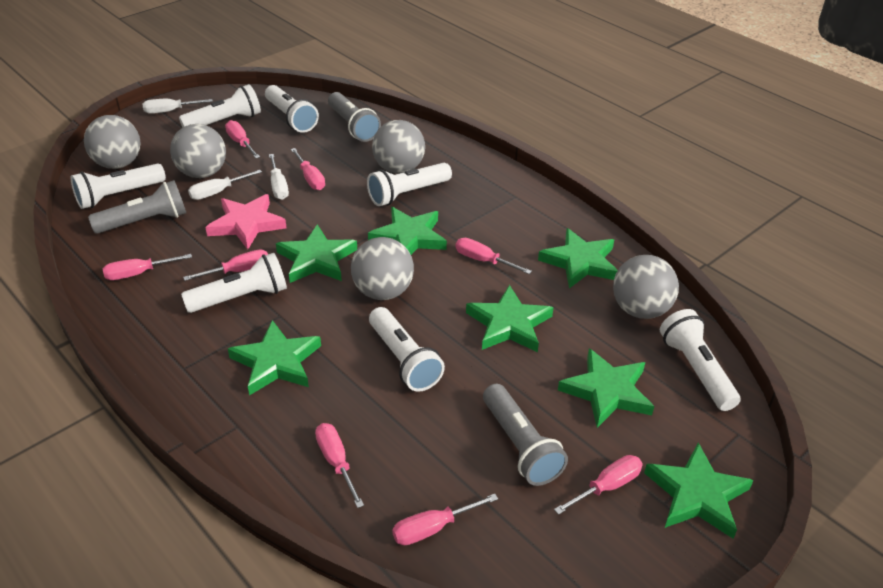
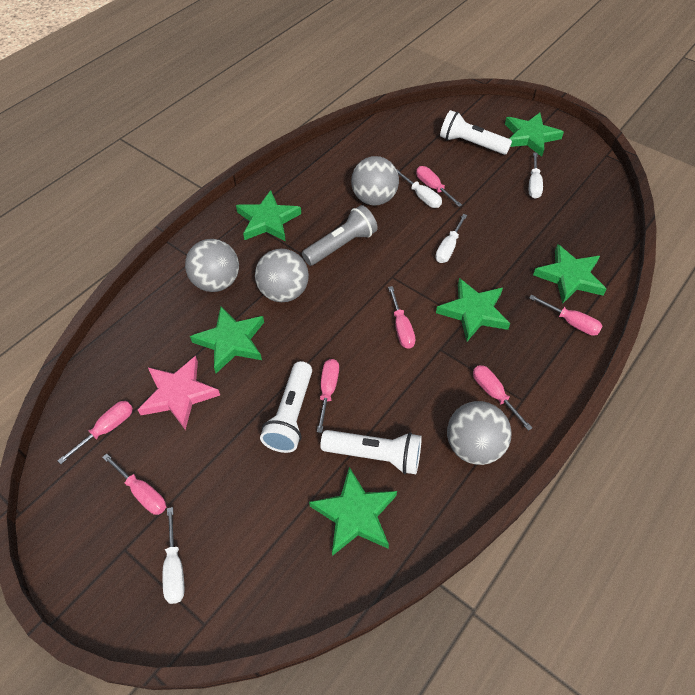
green star: 7 -> 6
grey ball: 5 -> 4
grey flashlight: 3 -> 1
pink screwdriver: 8 -> 7
white flashlight: 7 -> 3
white screwdriver: 3 -> 4

